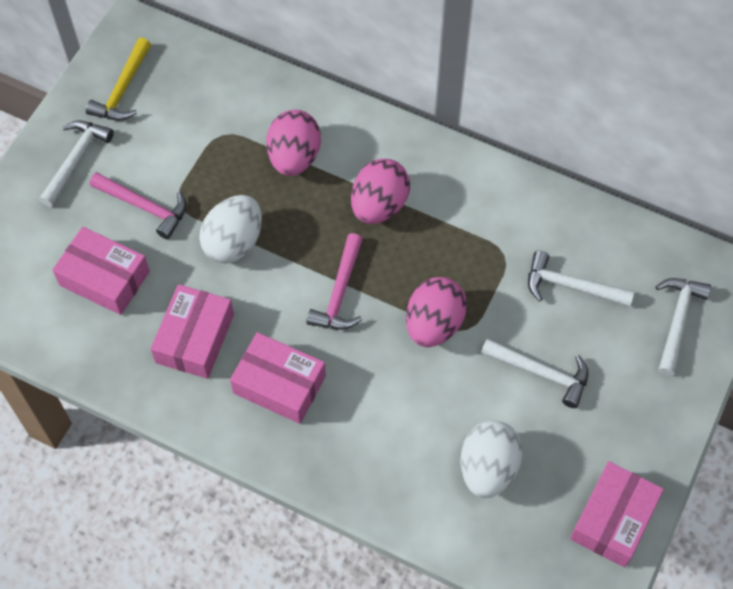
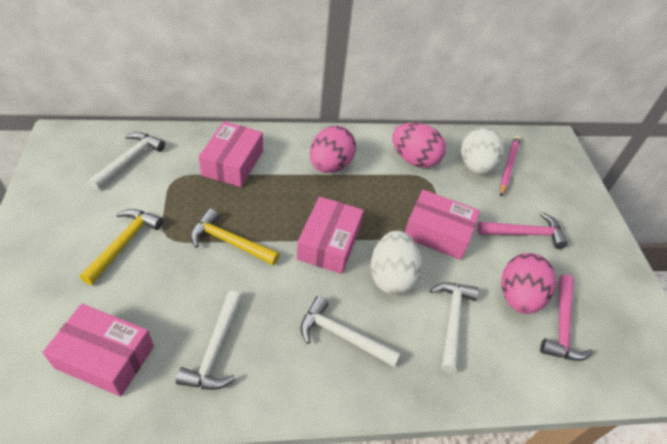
pink pencil: 0 -> 1
yellow hammer: 1 -> 2

